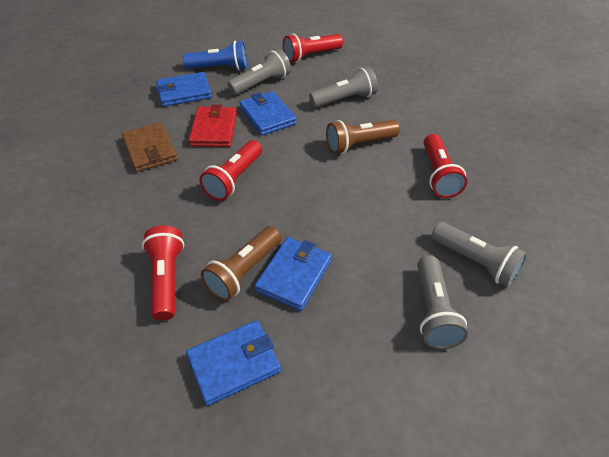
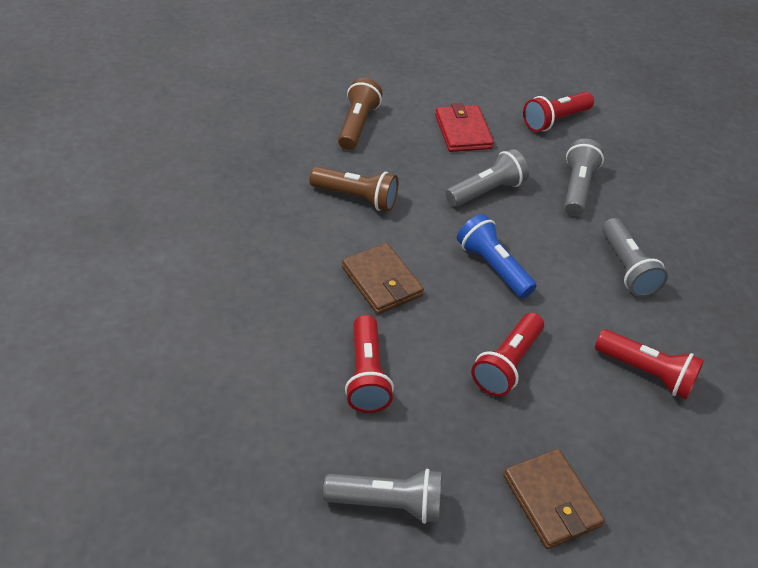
blue wallet: 4 -> 0
brown wallet: 1 -> 2

